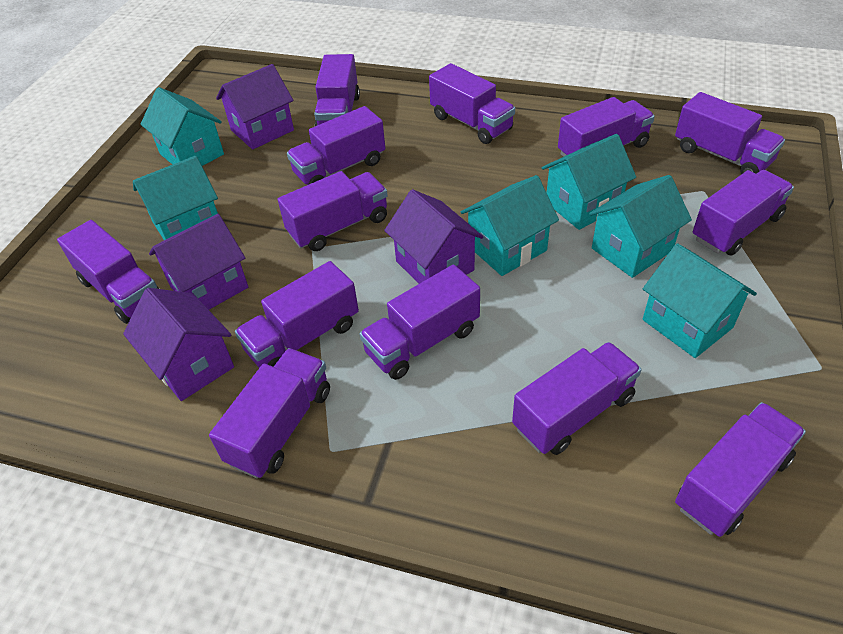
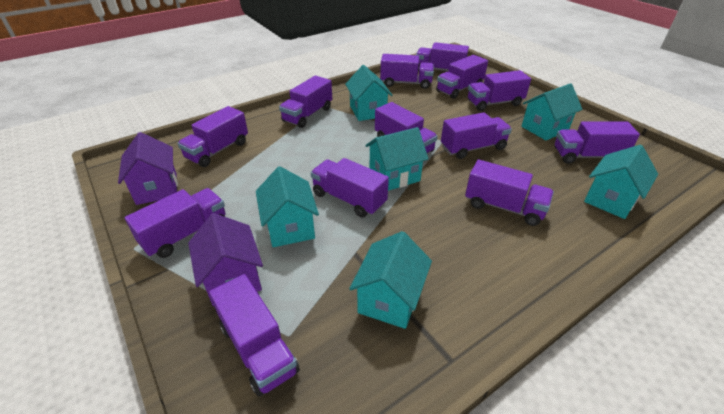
purple house: 4 -> 2

